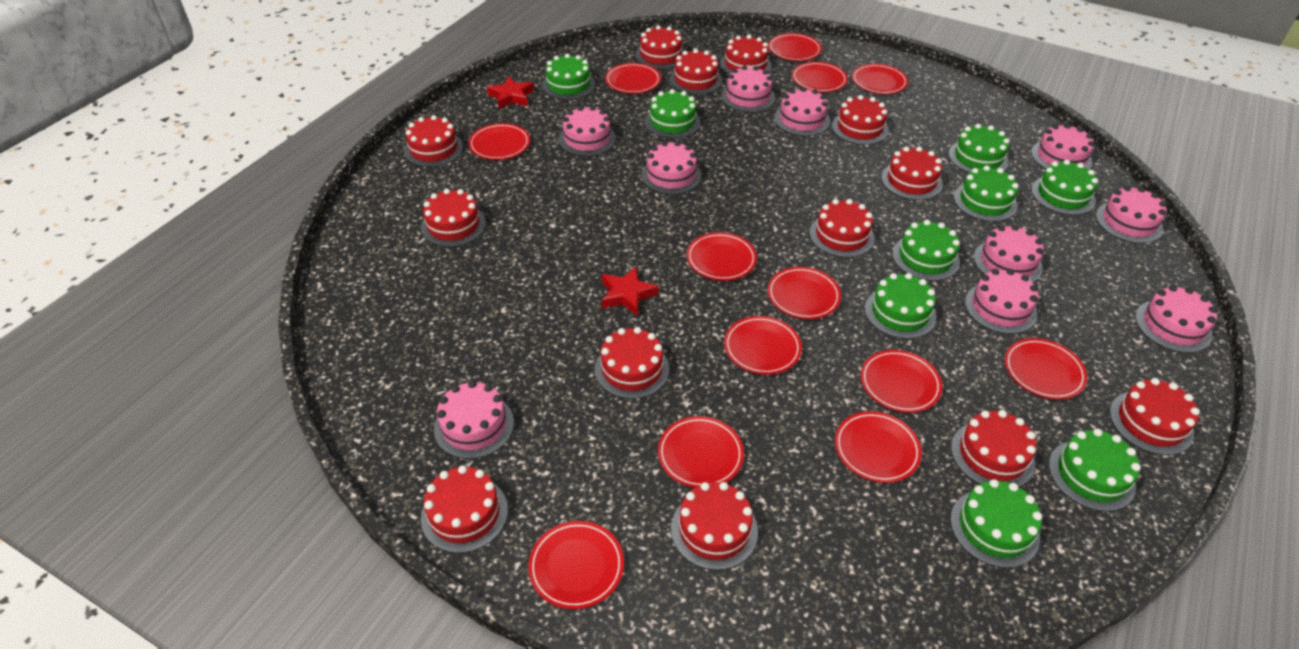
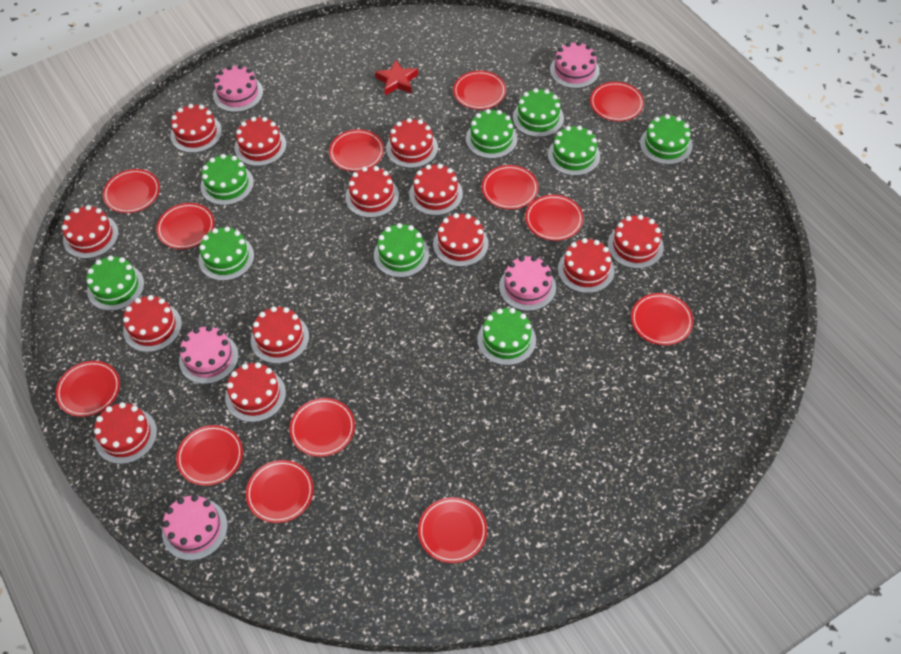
pink cake: 10 -> 5
red star: 2 -> 1

